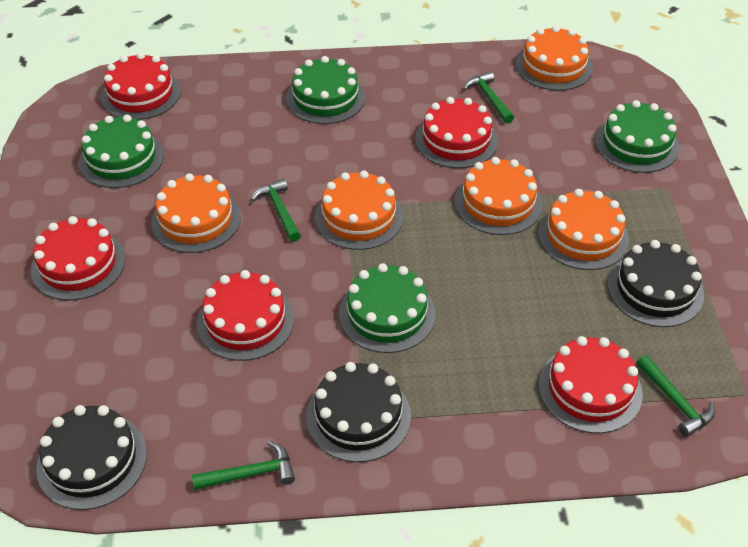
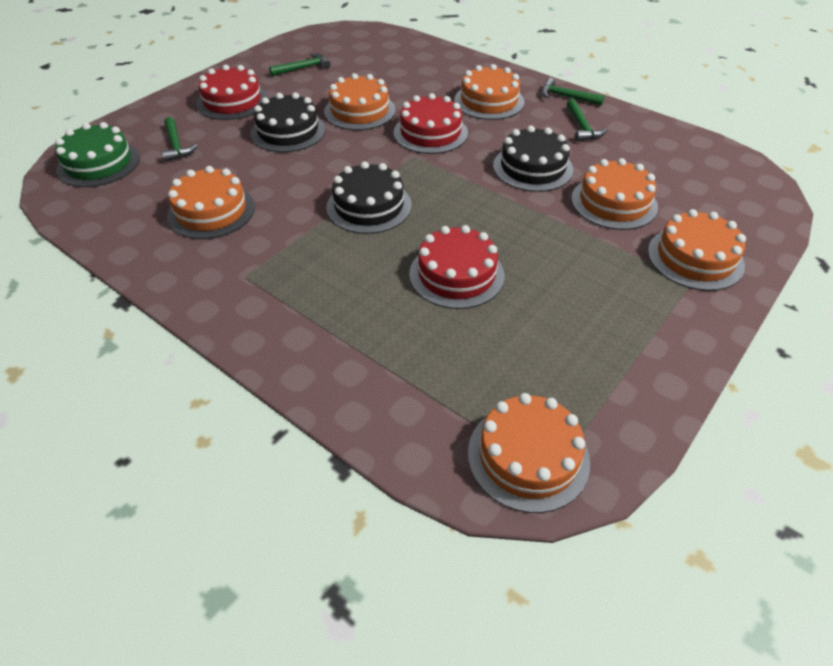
green cake: 4 -> 1
orange cake: 5 -> 6
red cake: 5 -> 3

